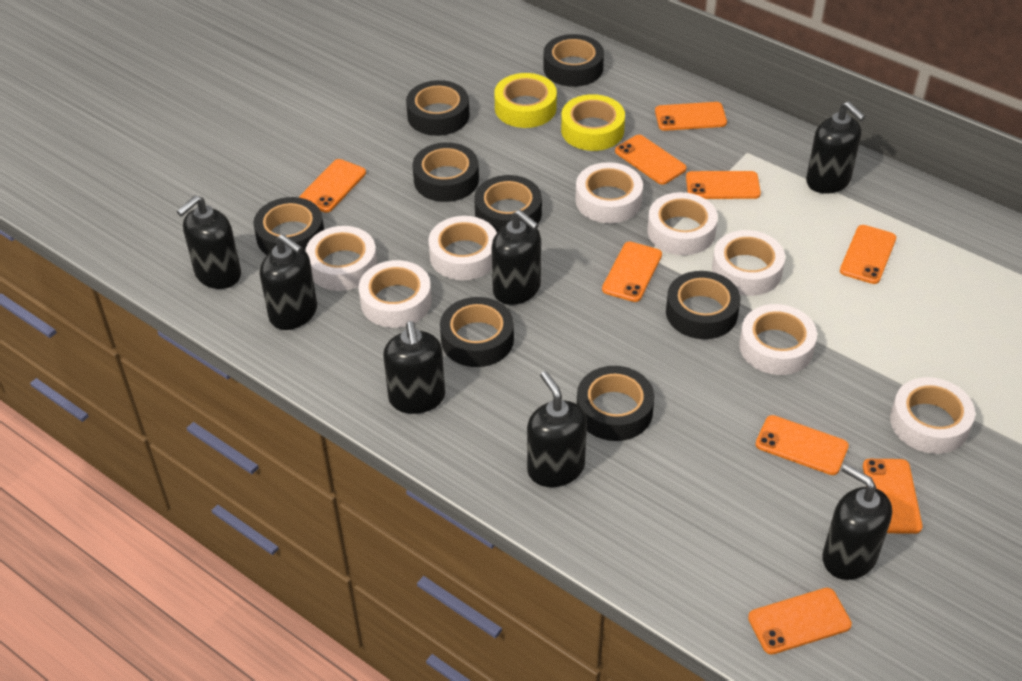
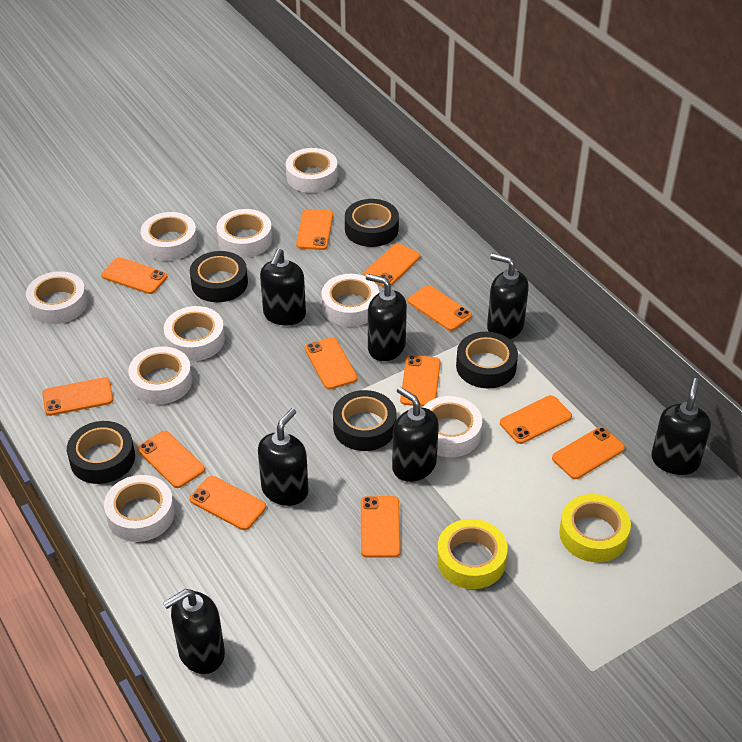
black tape: 8 -> 5
orange phone: 9 -> 12
white tape: 8 -> 9

